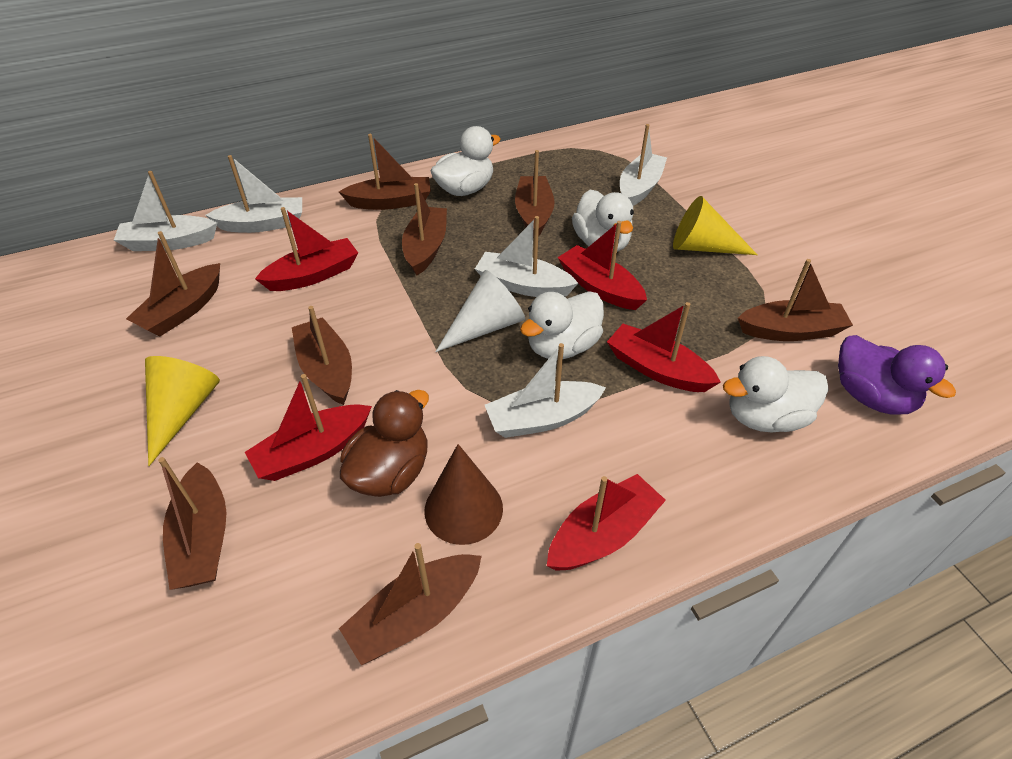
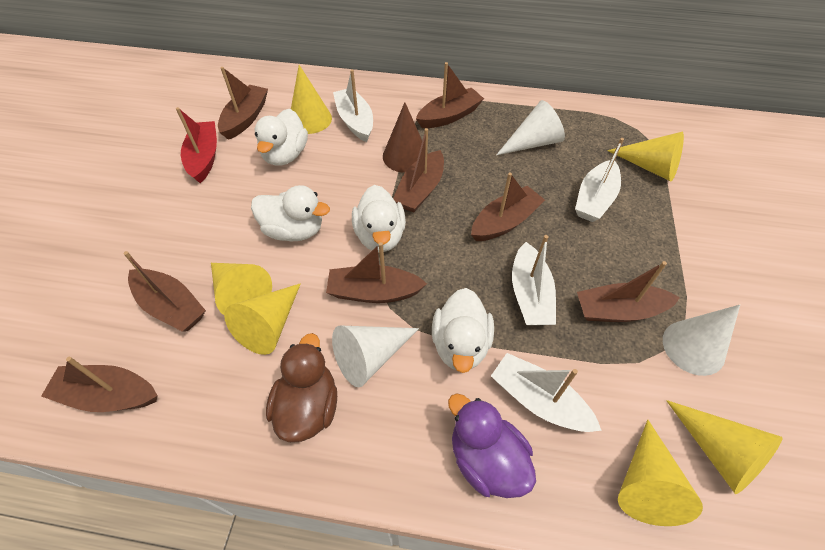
red boat: 5 -> 1
white boat: 5 -> 4
white cone: 1 -> 3
yellow cone: 2 -> 6

